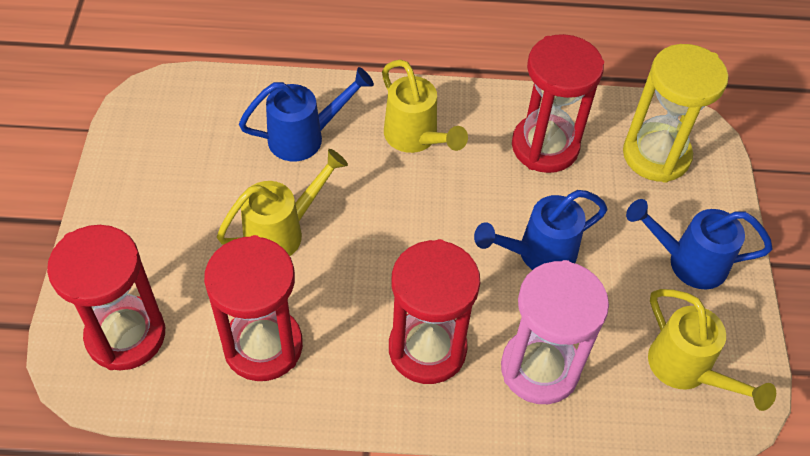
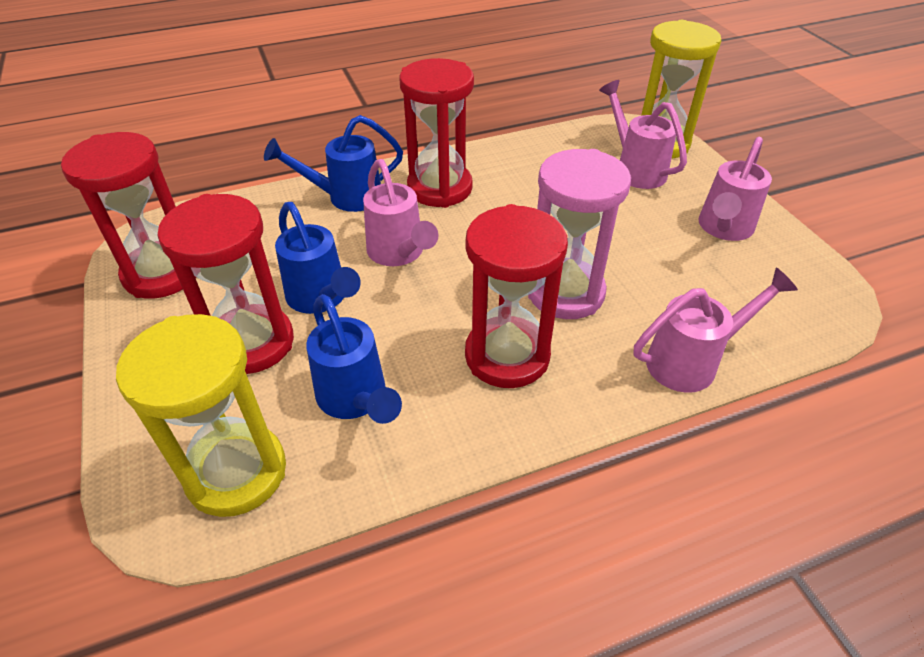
pink watering can: 0 -> 4
yellow hourglass: 1 -> 2
yellow watering can: 3 -> 0

